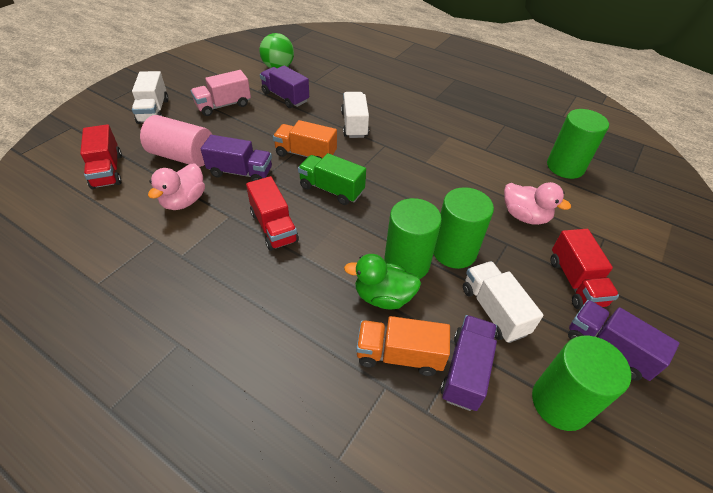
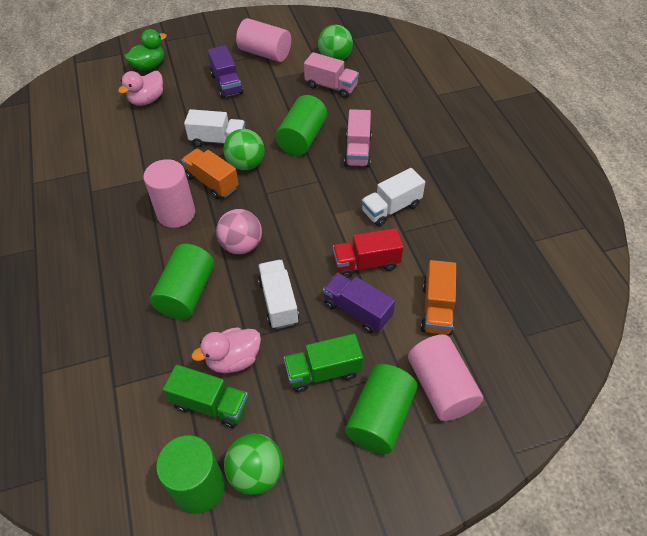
green ball: 1 -> 3
green truck: 1 -> 2
pink ball: 0 -> 1
pink cylinder: 1 -> 3
pink truck: 1 -> 2
purple truck: 4 -> 2
red truck: 3 -> 1

